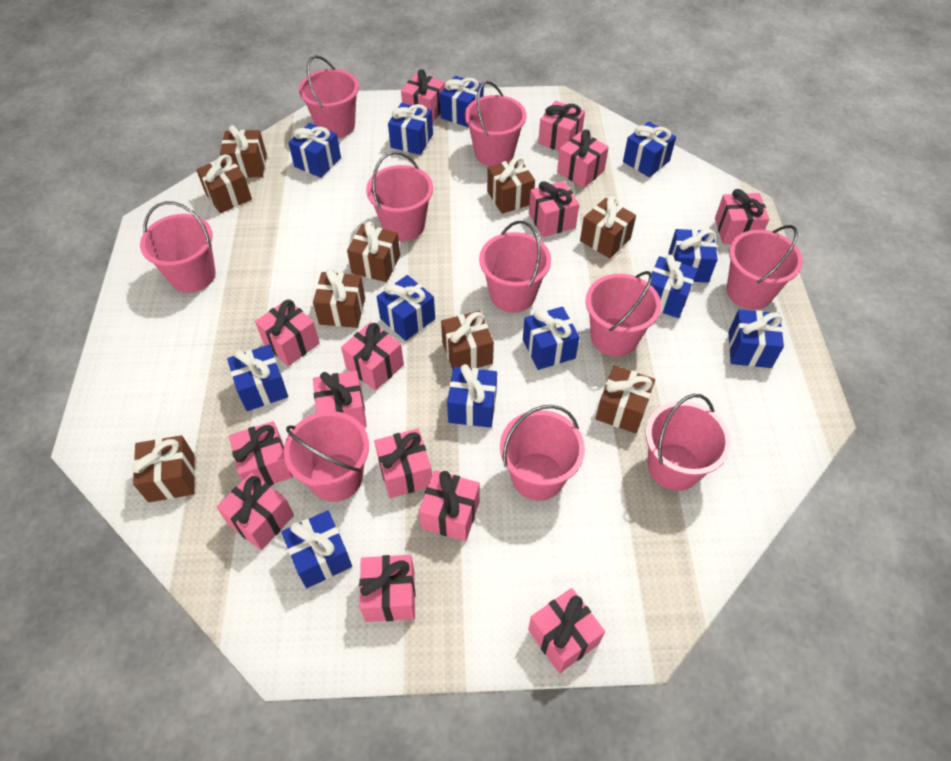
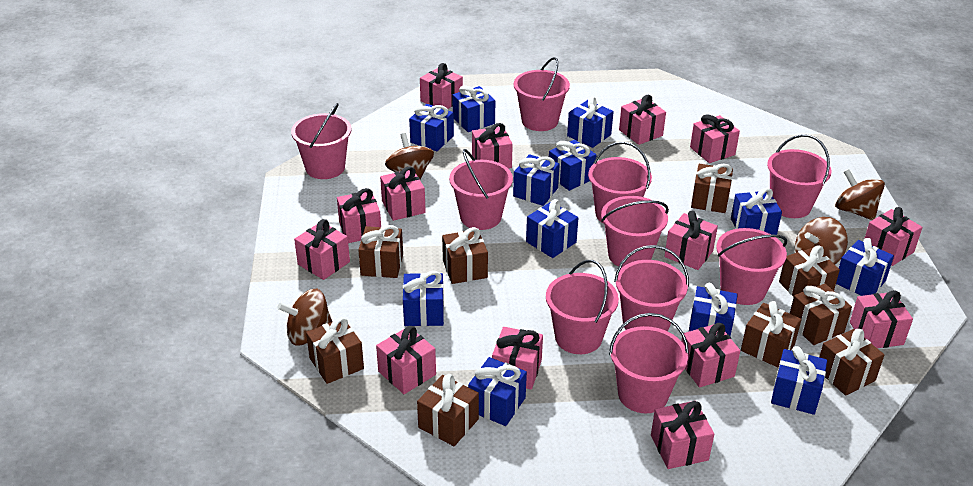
brown spinning top: 0 -> 4

